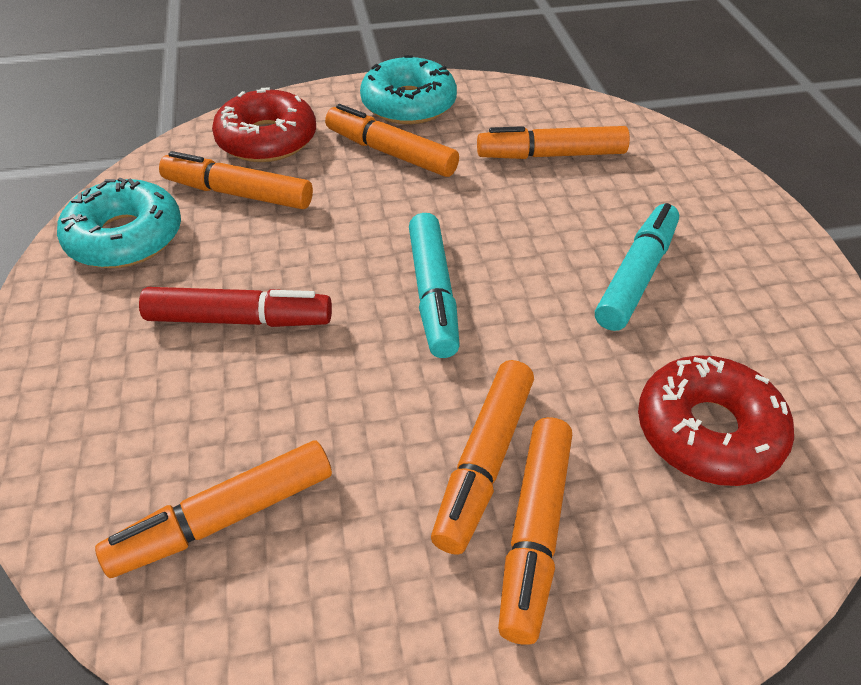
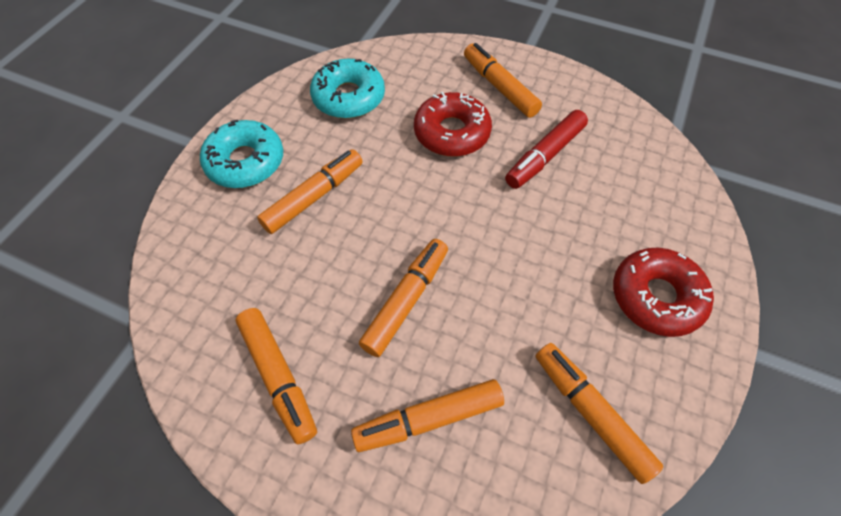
turquoise marker: 2 -> 0

